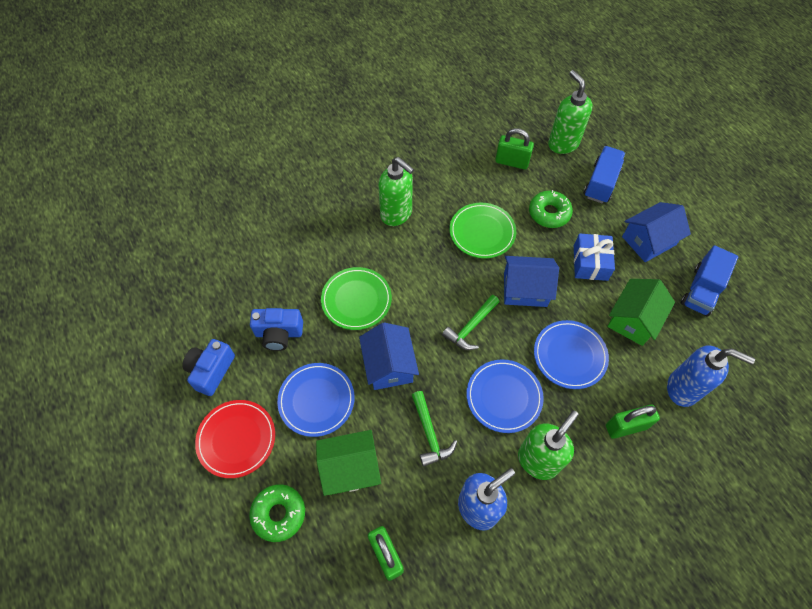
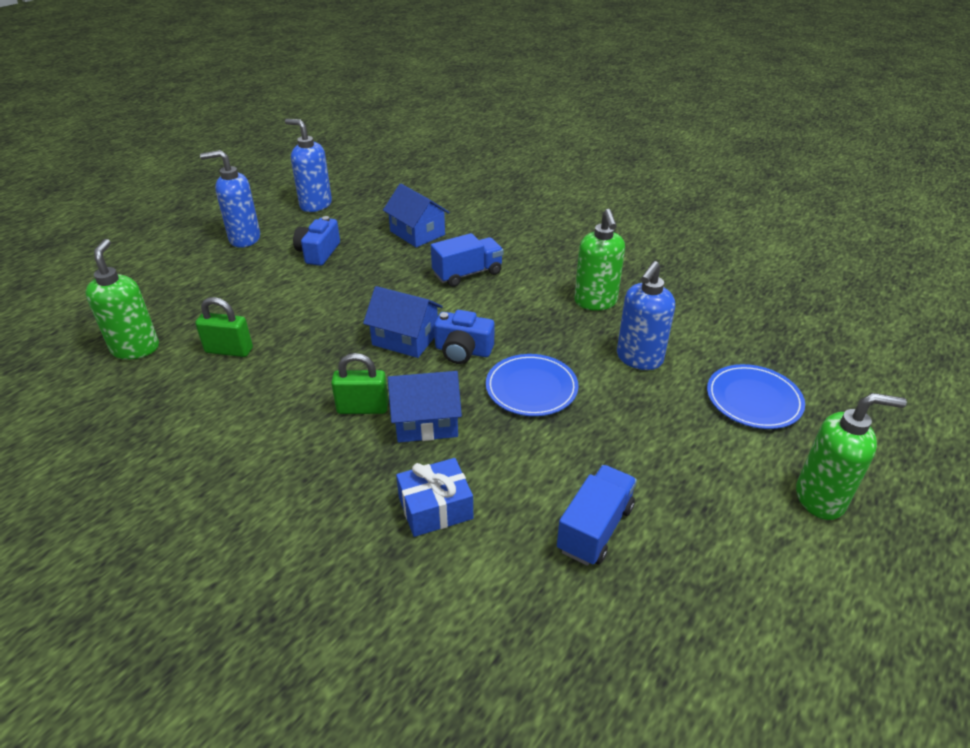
blue plate: 3 -> 2
blue soap dispenser: 2 -> 3
green donut: 2 -> 0
green hammer: 2 -> 0
green house: 2 -> 0
green padlock: 3 -> 2
green plate: 2 -> 0
red plate: 1 -> 0

